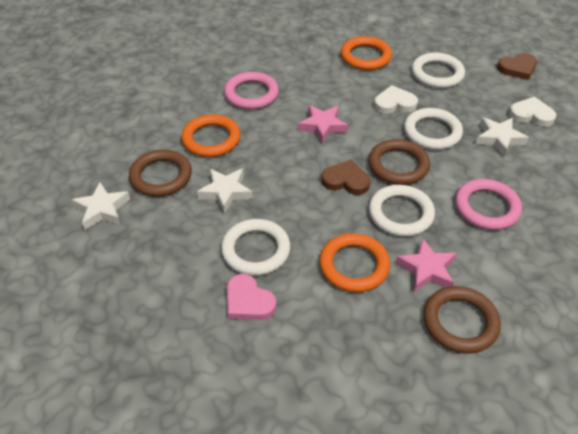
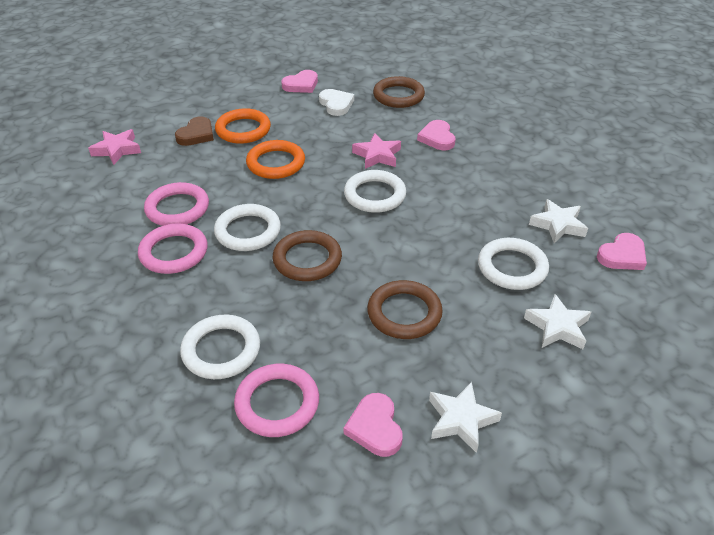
brown heart: 2 -> 1
orange ring: 3 -> 2
pink heart: 1 -> 4
pink ring: 2 -> 3
white heart: 2 -> 1

